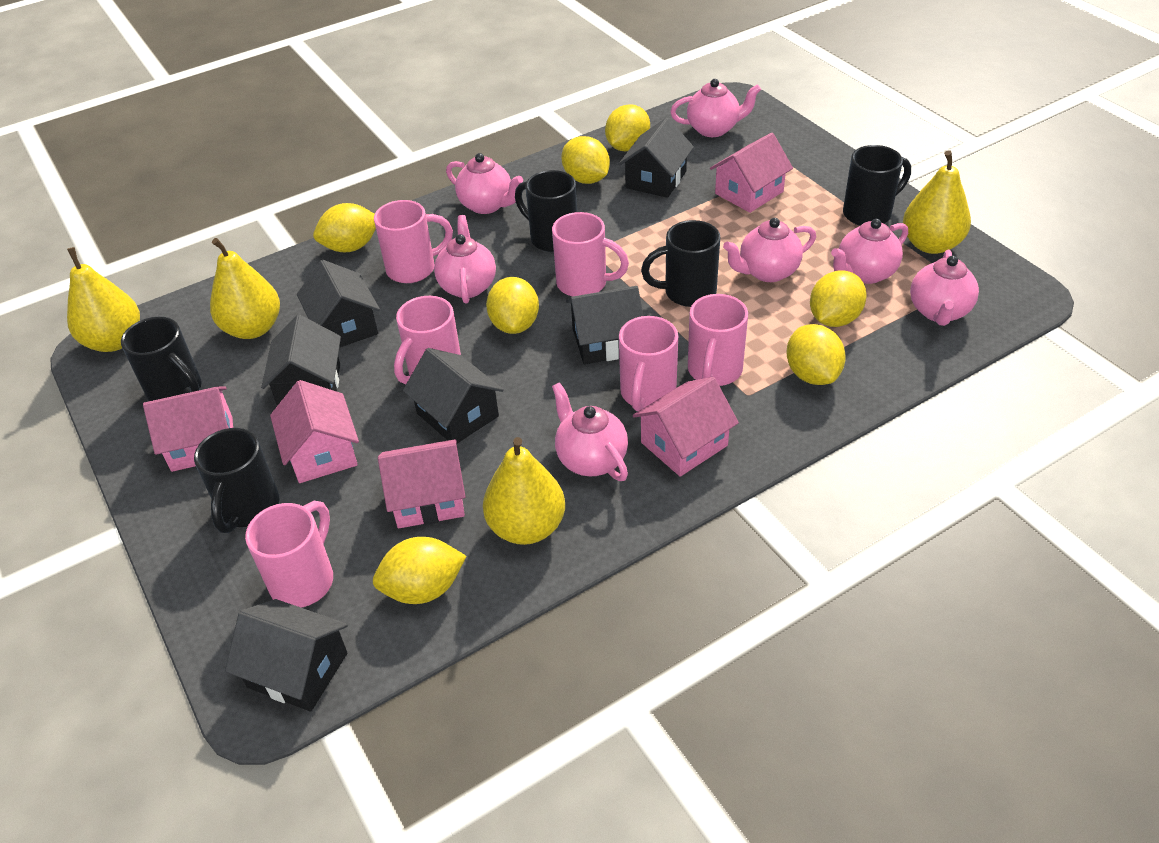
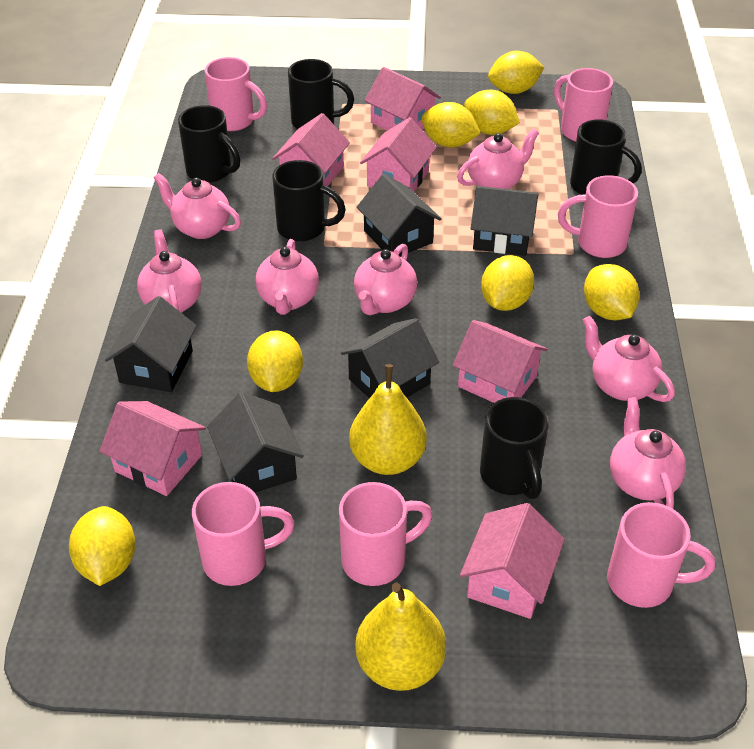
black house: 6 -> 5
pink house: 5 -> 6
yellow pear: 4 -> 2

